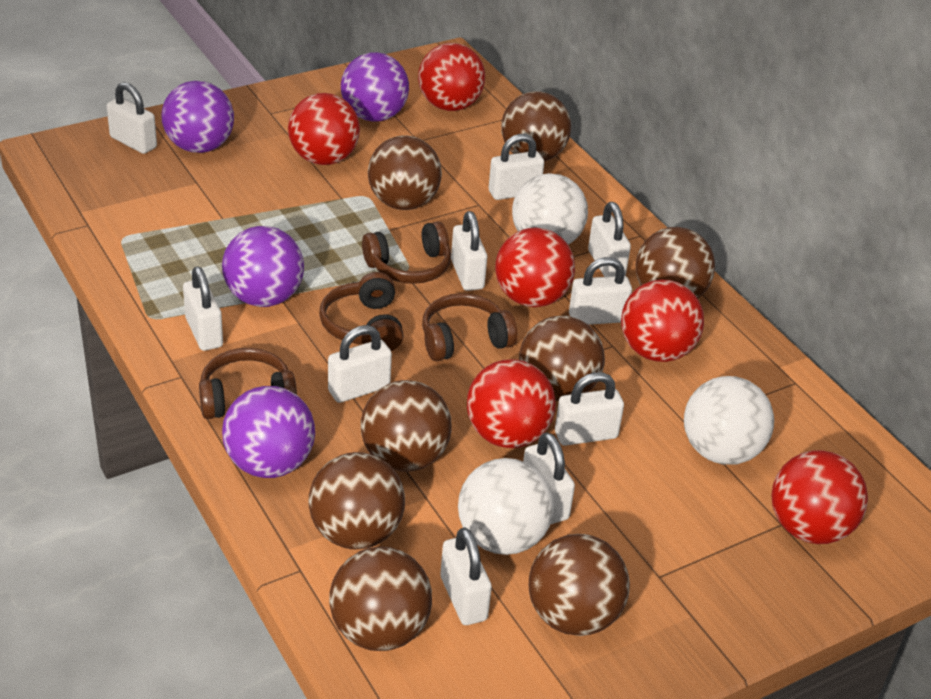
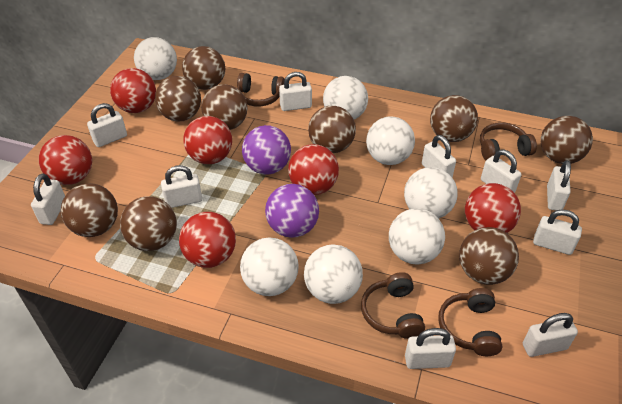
brown ball: 8 -> 9
purple ball: 4 -> 2
white ball: 3 -> 7

